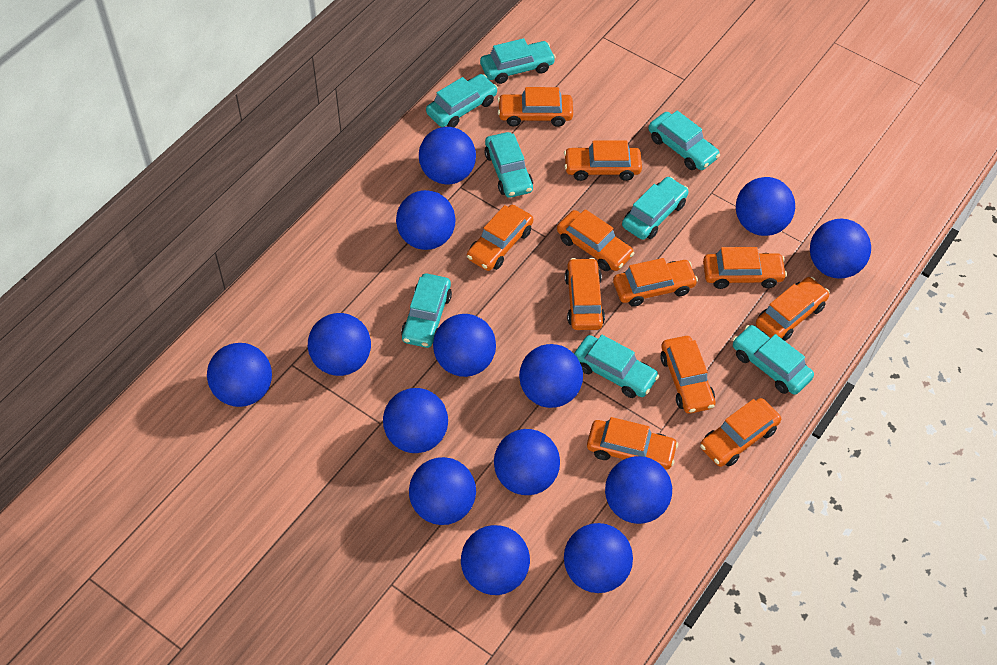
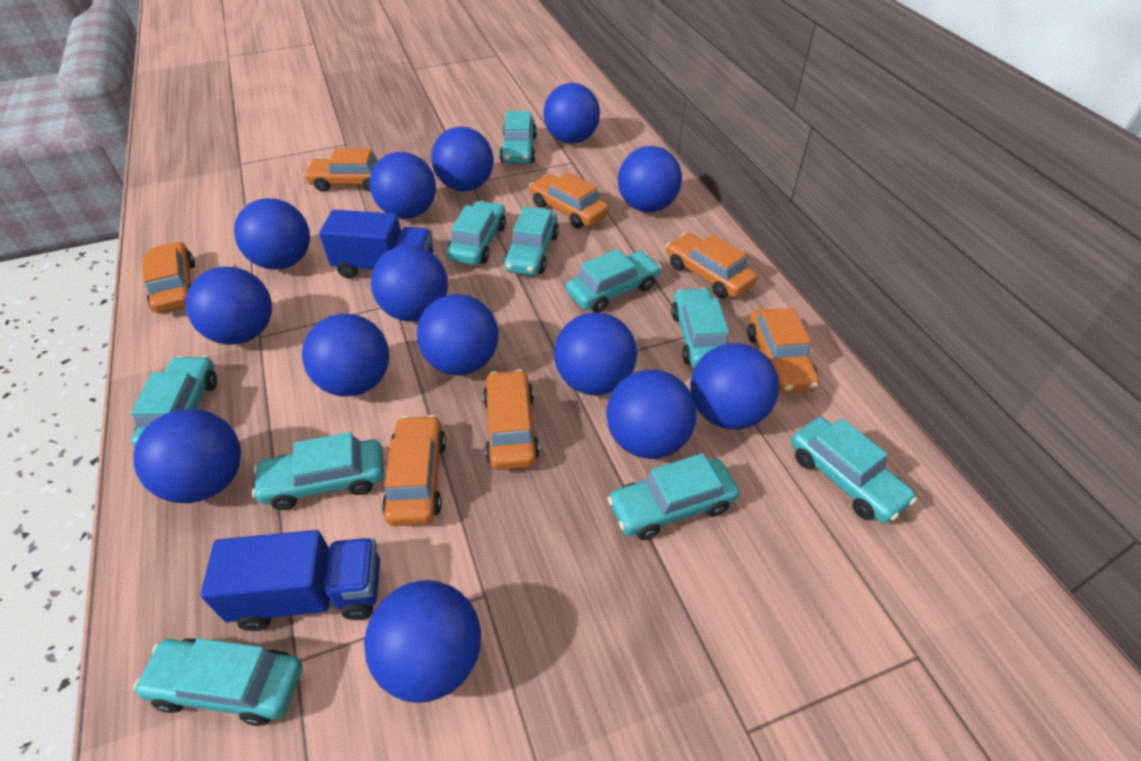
blue truck: 0 -> 2
orange car: 11 -> 7
turquoise car: 8 -> 10

